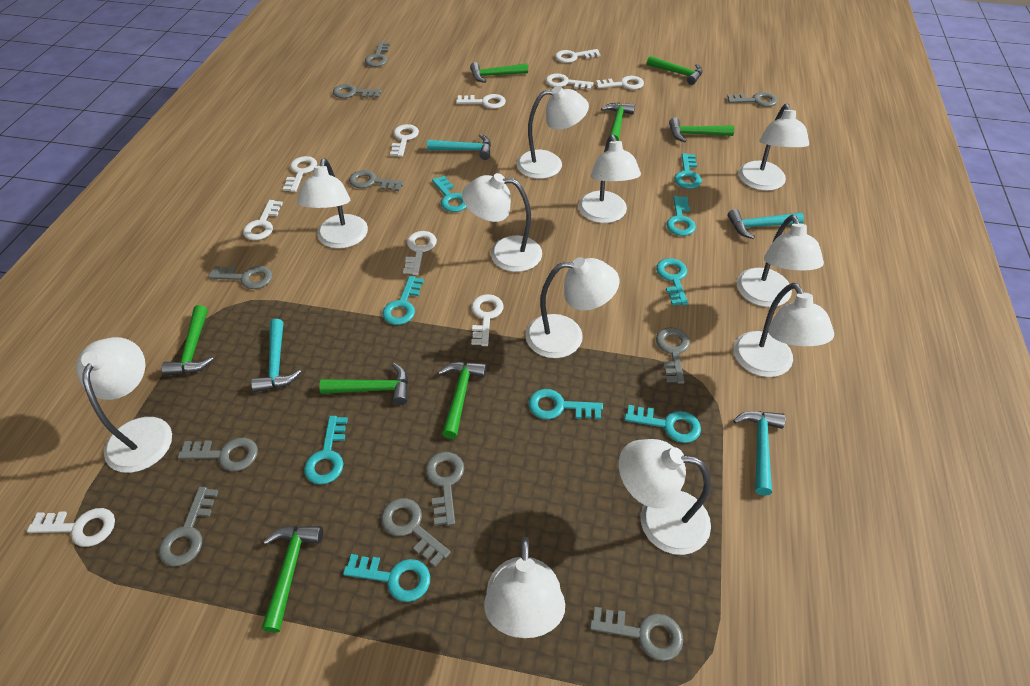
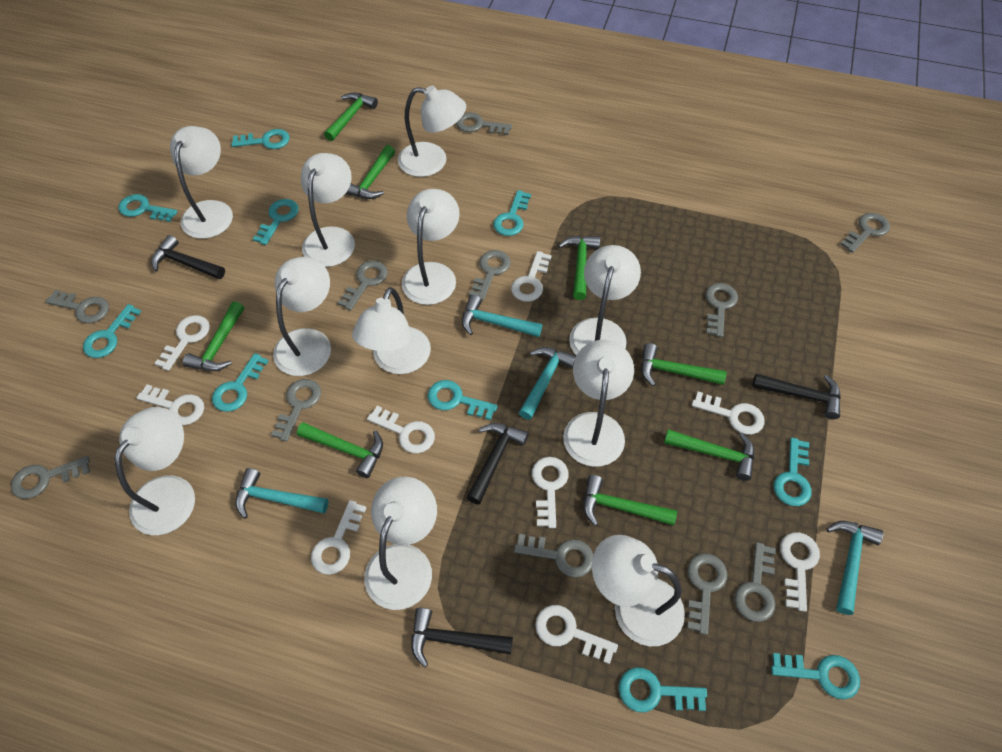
black hammer: 0 -> 4
turquoise key: 9 -> 10
white key: 10 -> 9

